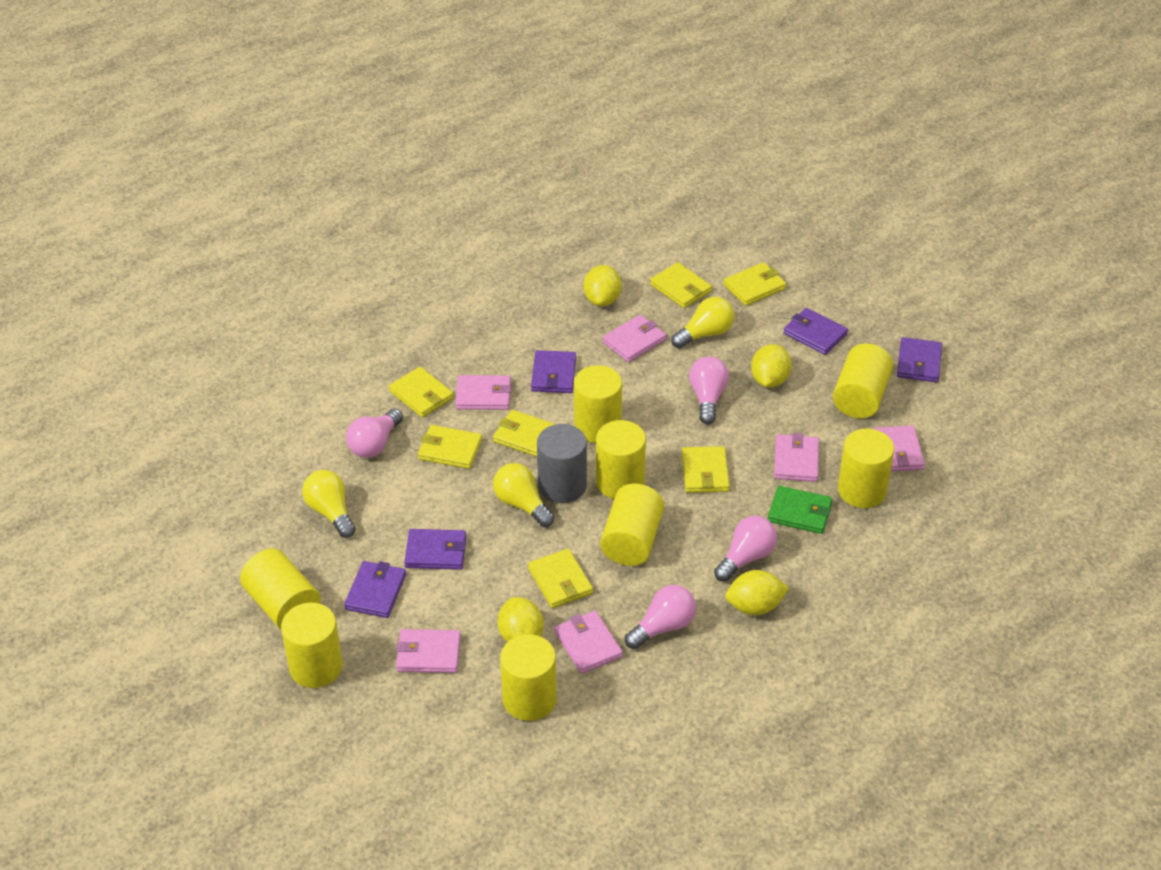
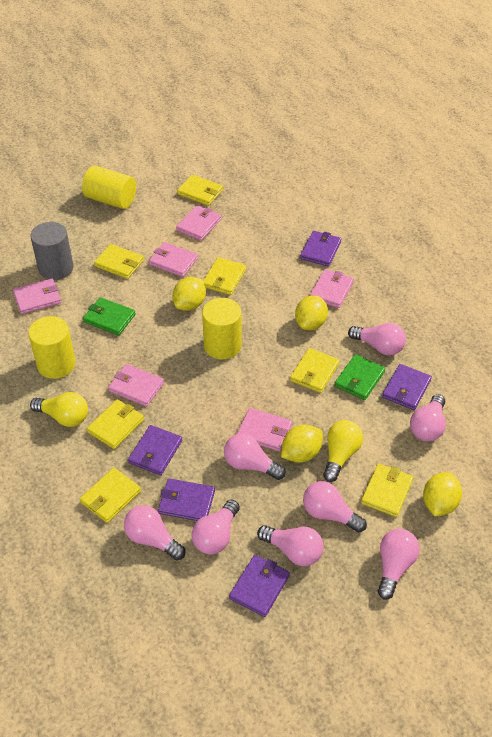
green wallet: 1 -> 2
pink light bulb: 4 -> 8
yellow cylinder: 8 -> 3
yellow light bulb: 3 -> 2

